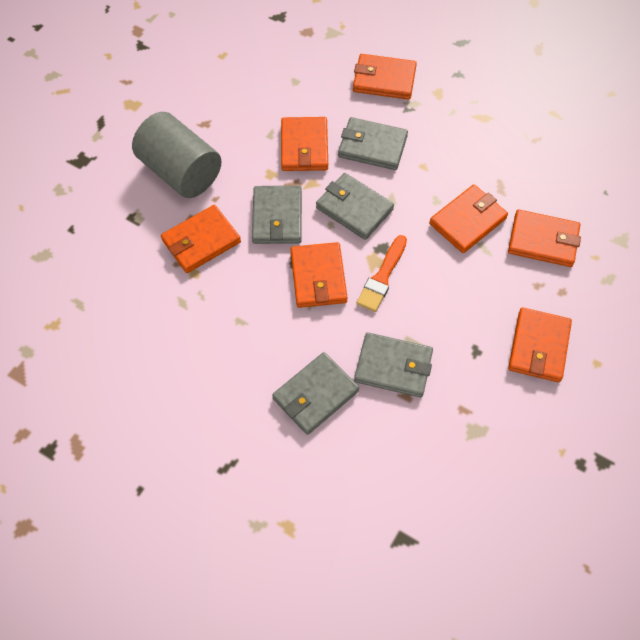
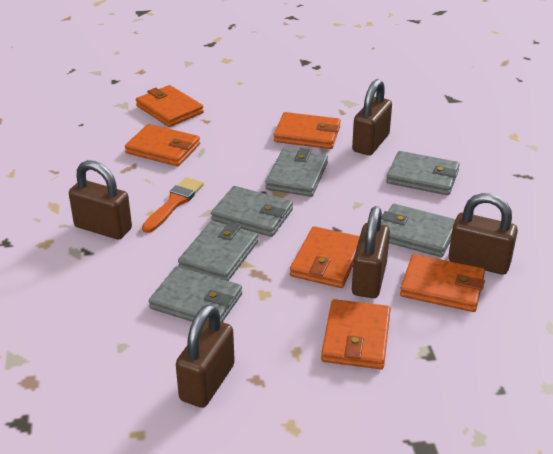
brown padlock: 0 -> 5
grey cylinder: 1 -> 0
grey wallet: 5 -> 6
orange wallet: 7 -> 6

